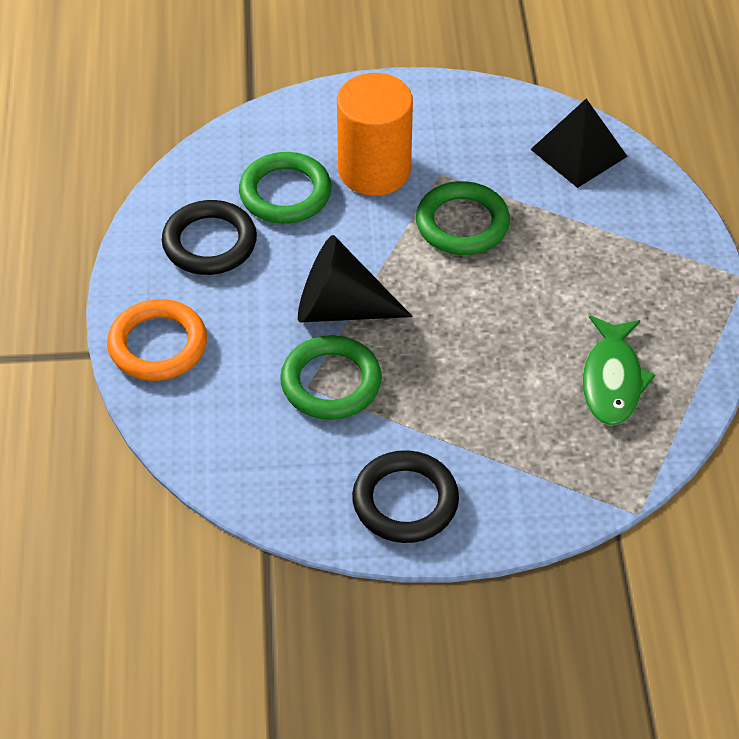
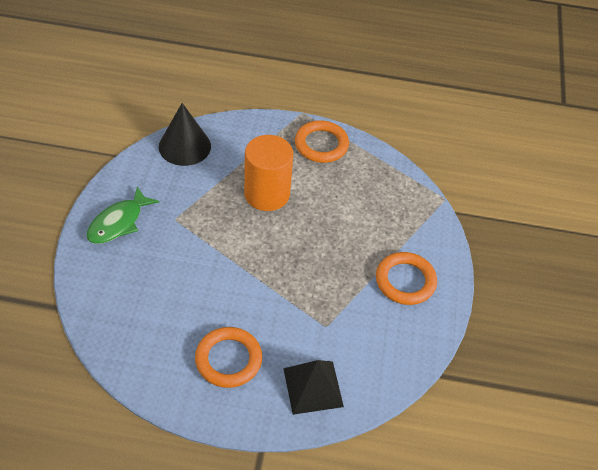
black ring: 2 -> 0
green ring: 3 -> 0
orange ring: 1 -> 3

